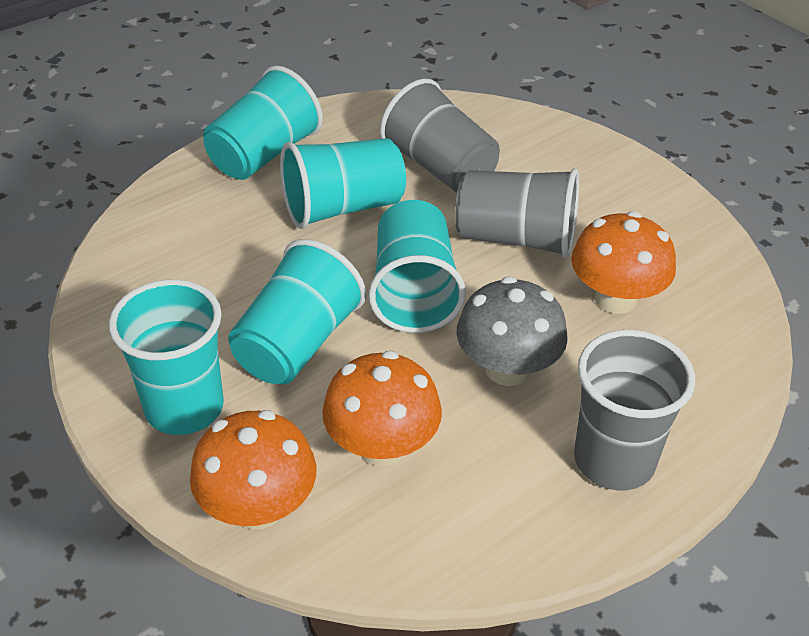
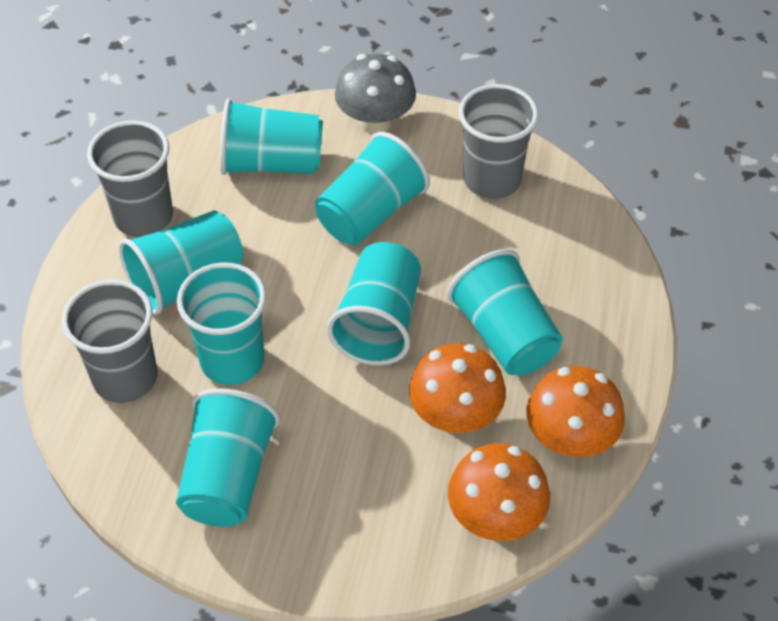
turquoise cup: 5 -> 7

